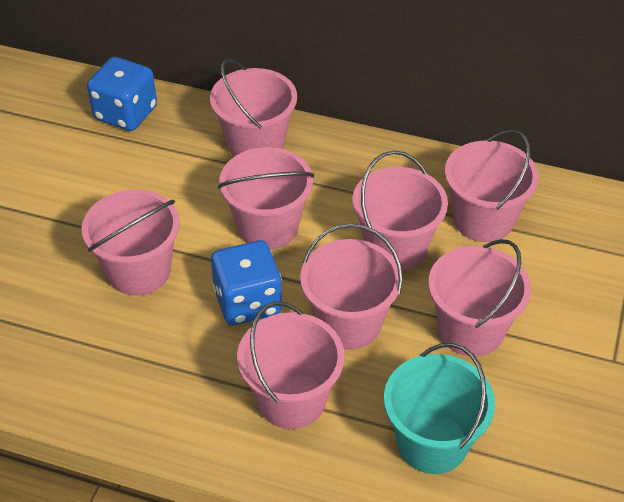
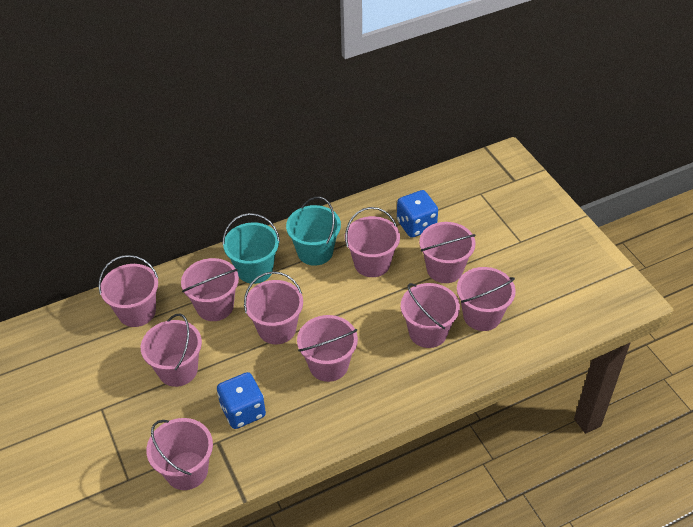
pink bucket: 8 -> 10
turquoise bucket: 1 -> 2

